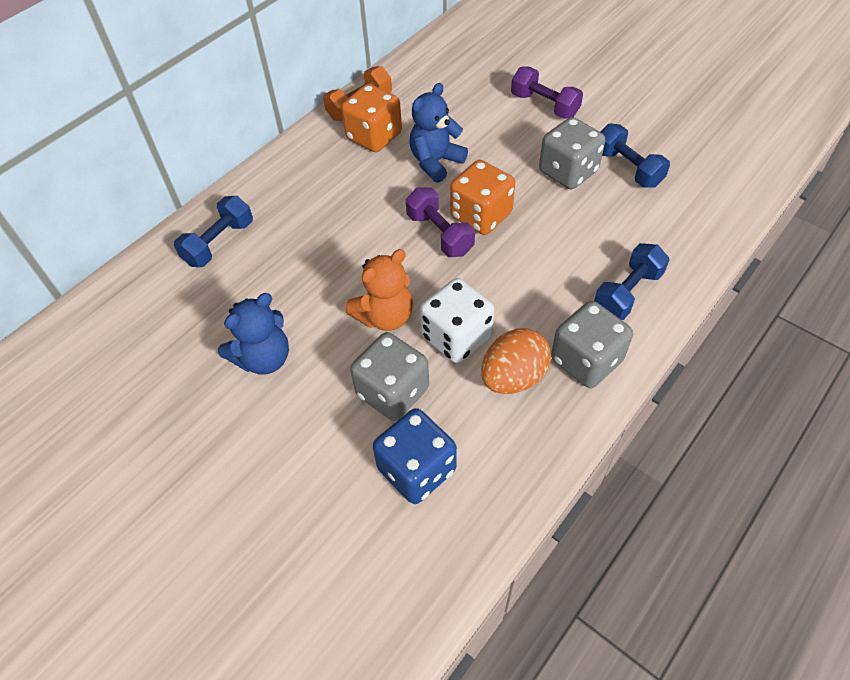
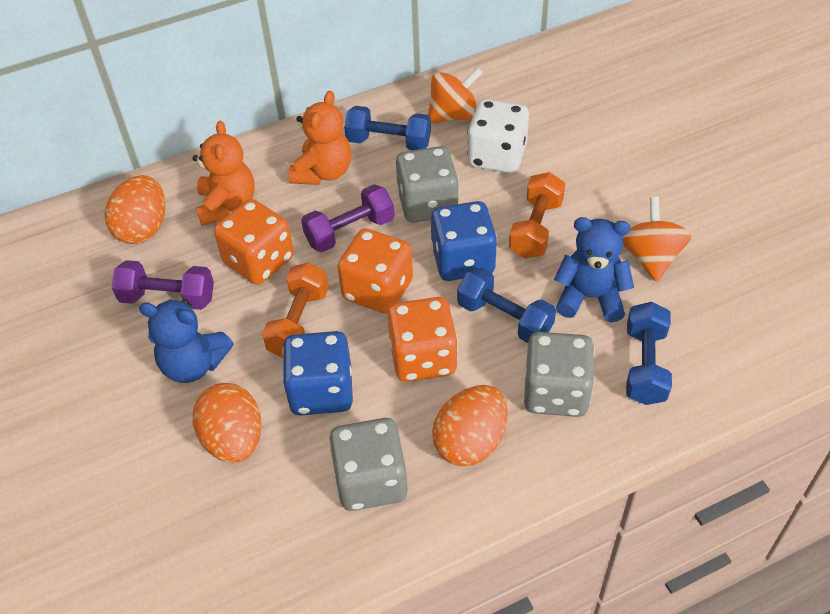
blue dice: 1 -> 2
orange dice: 2 -> 3
orange dumbbell: 1 -> 2
orange egg: 1 -> 3
orange spinning top: 0 -> 2
orange teddy bear: 1 -> 2

